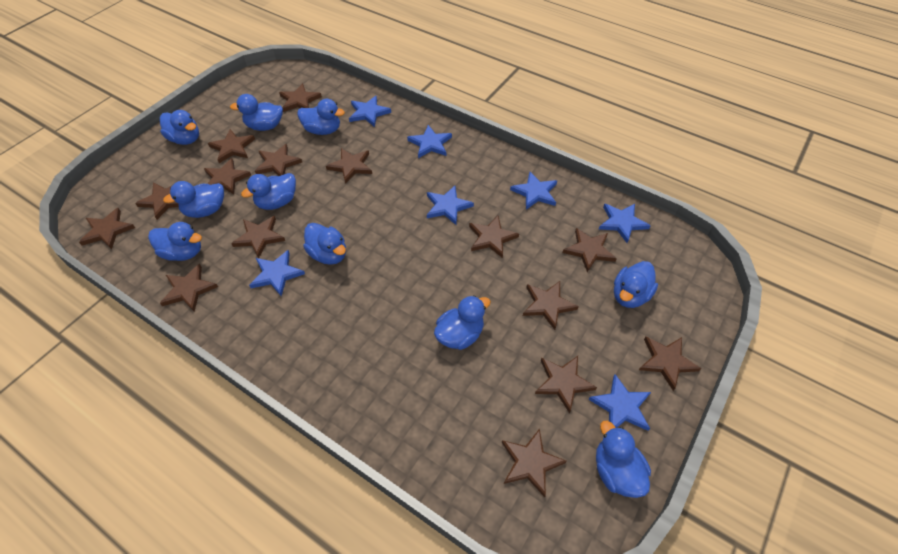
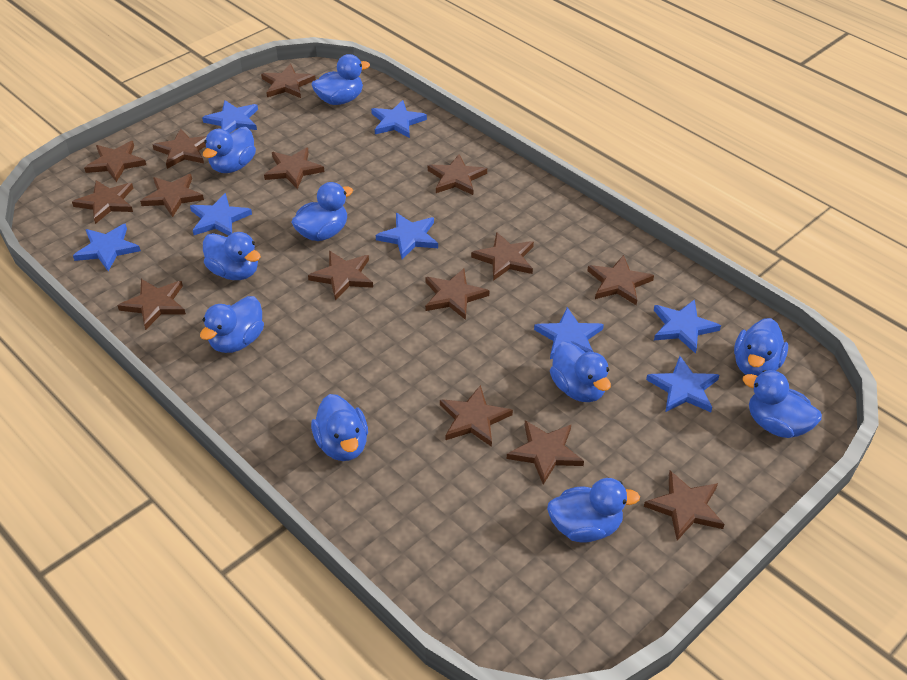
blue star: 7 -> 8

